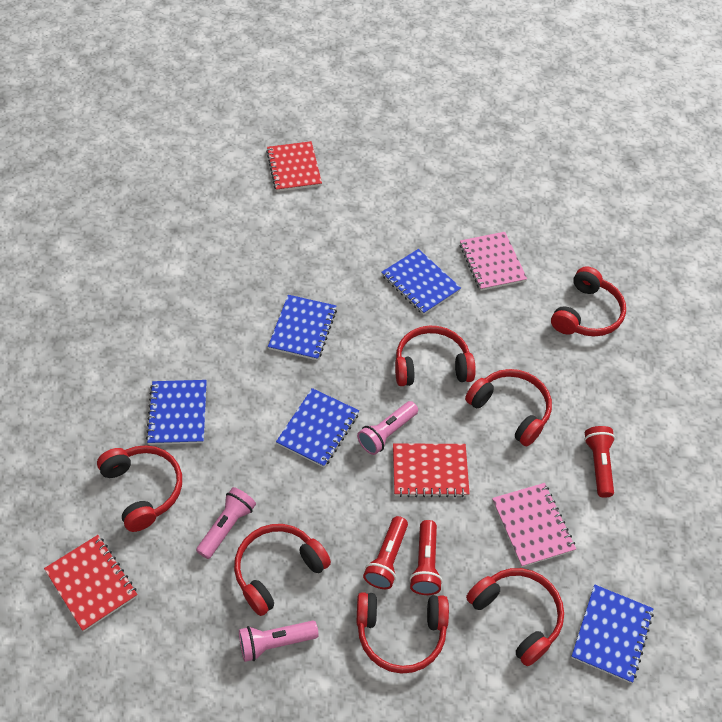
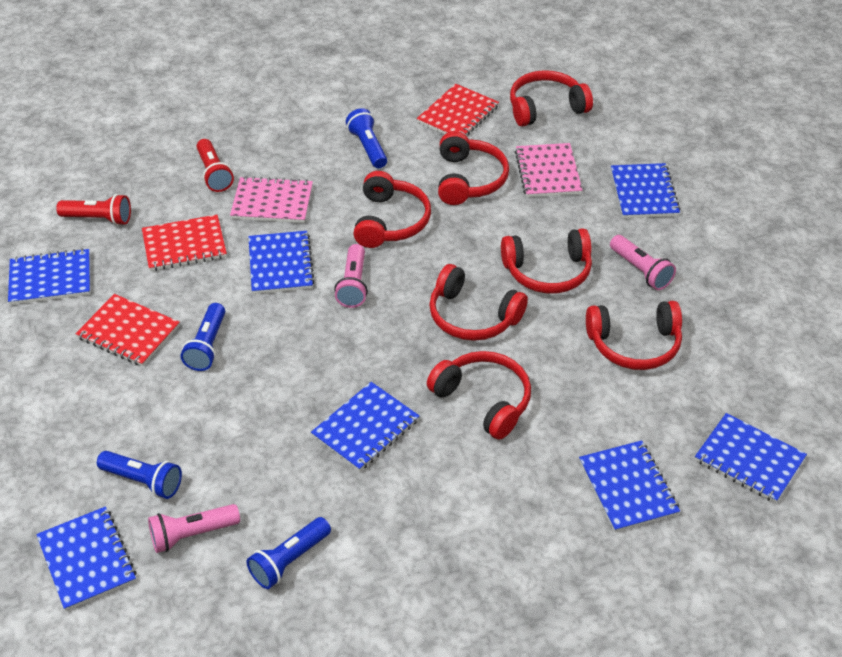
blue flashlight: 0 -> 4
blue notebook: 5 -> 7
red flashlight: 3 -> 2

